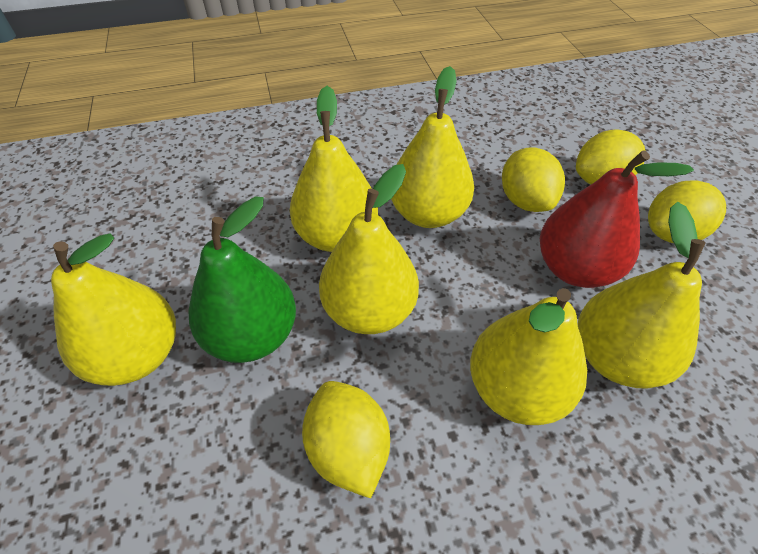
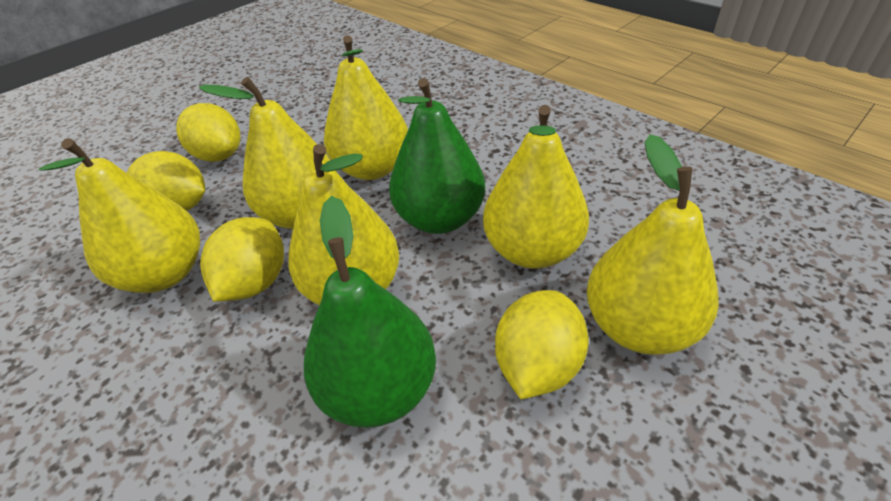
green pear: 1 -> 2
red pear: 1 -> 0

